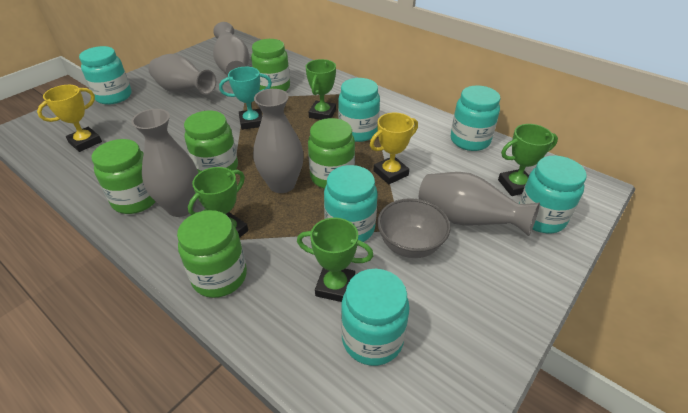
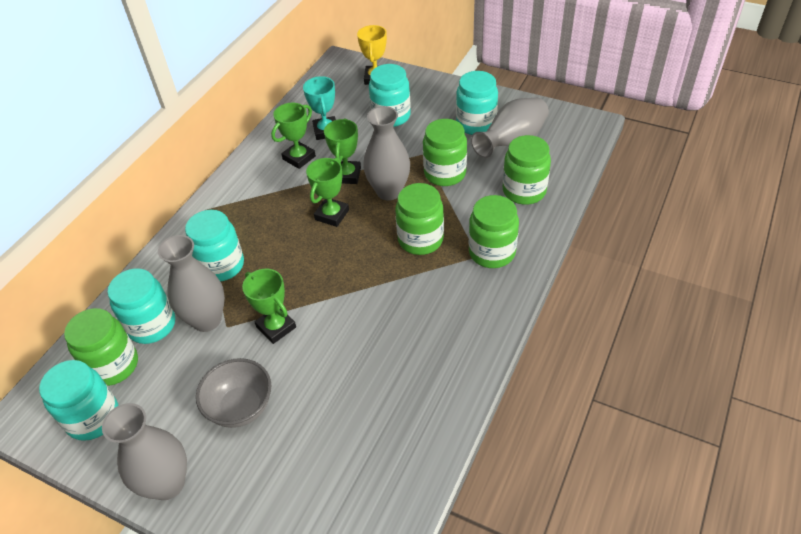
grey vase: 5 -> 4
turquoise jar: 6 -> 5
yellow trophy: 2 -> 1

